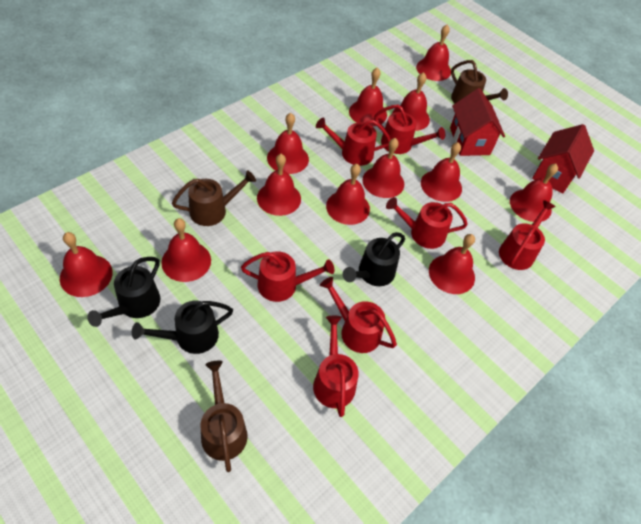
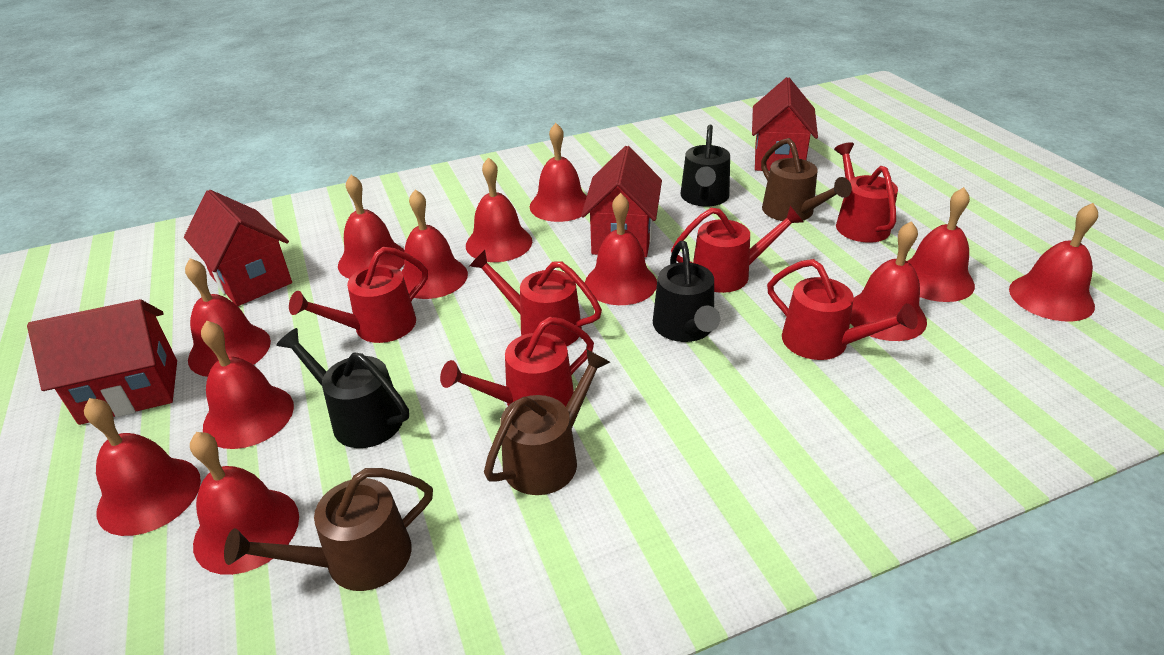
red house: 2 -> 4
red watering can: 7 -> 6

